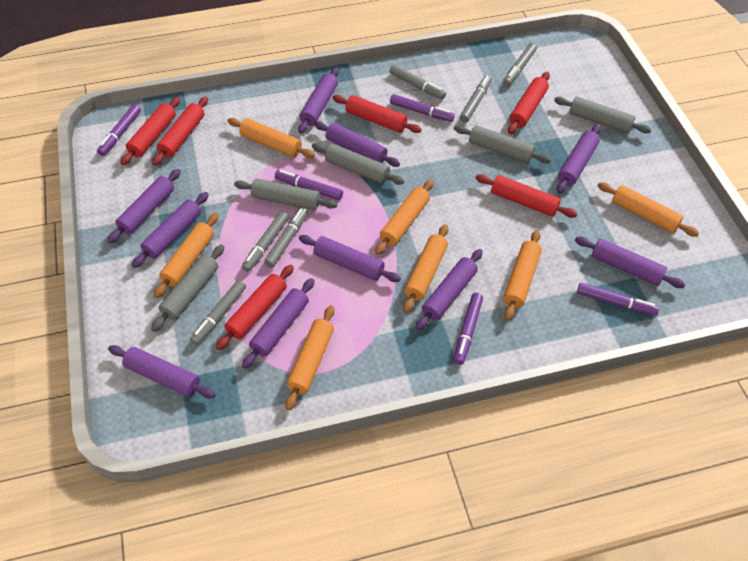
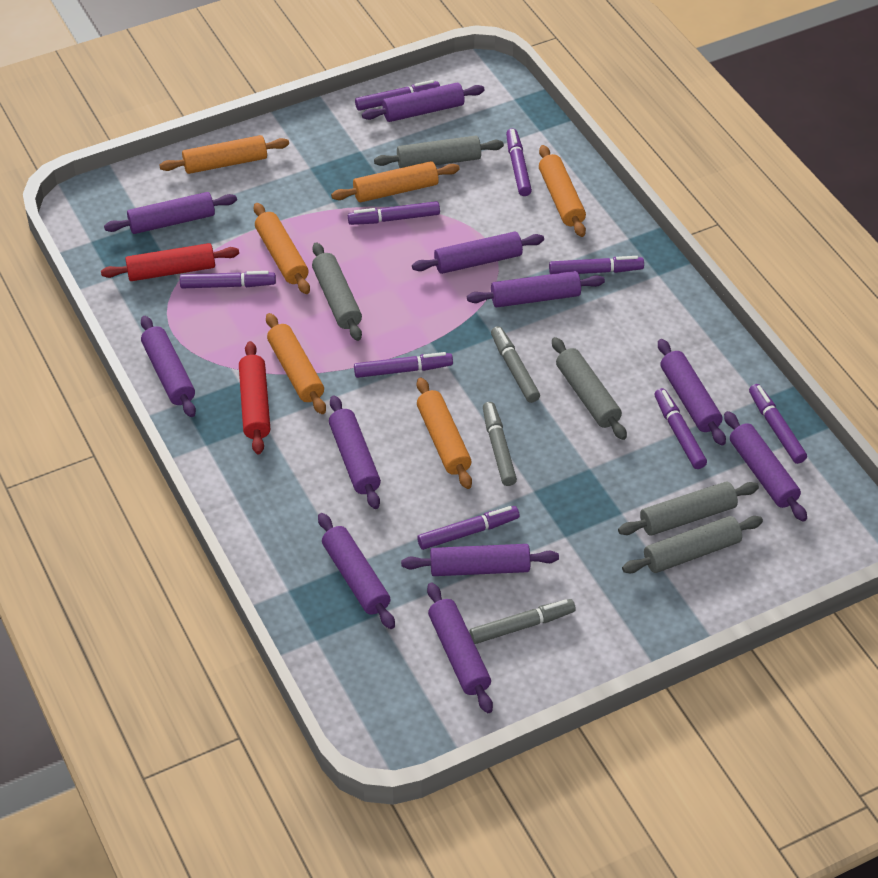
grey marker: 6 -> 3
orange rolling pin: 7 -> 6
purple marker: 5 -> 9
purple rolling pin: 10 -> 11
red rolling pin: 6 -> 2

